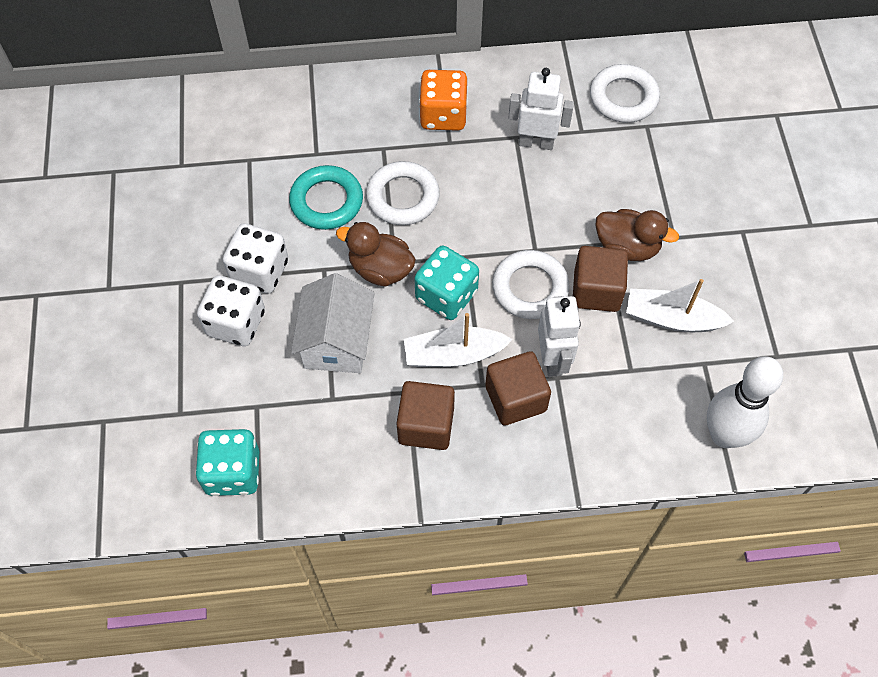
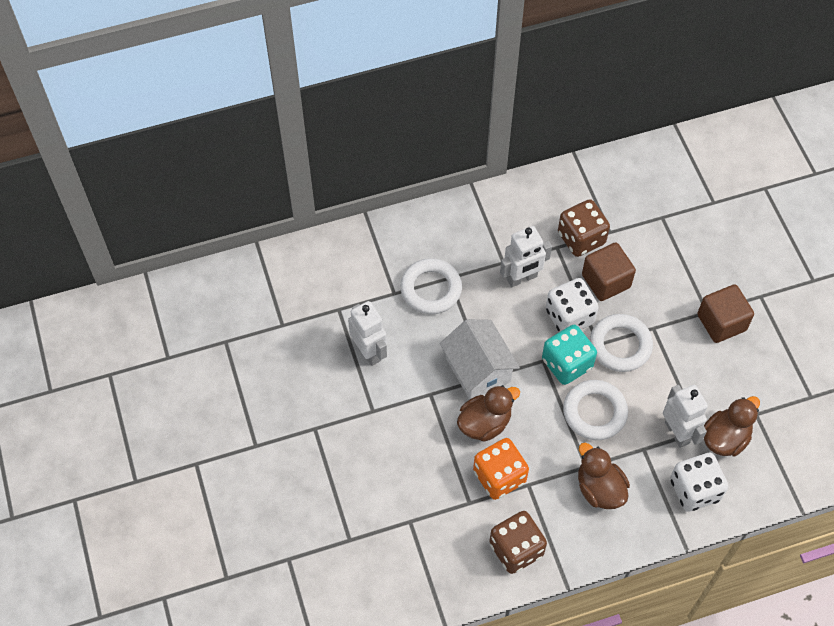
brown cube: 3 -> 2
brown dice: 0 -> 2
brown duck: 2 -> 3
turquoise dice: 2 -> 1
turquoise ring: 1 -> 0
white boat: 2 -> 0
white bowling pin: 1 -> 0
white robot: 2 -> 3

